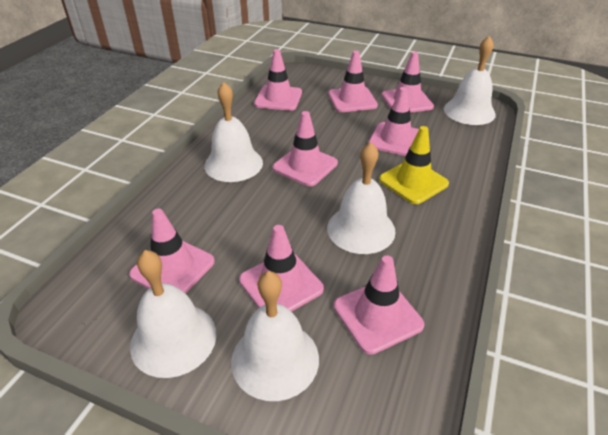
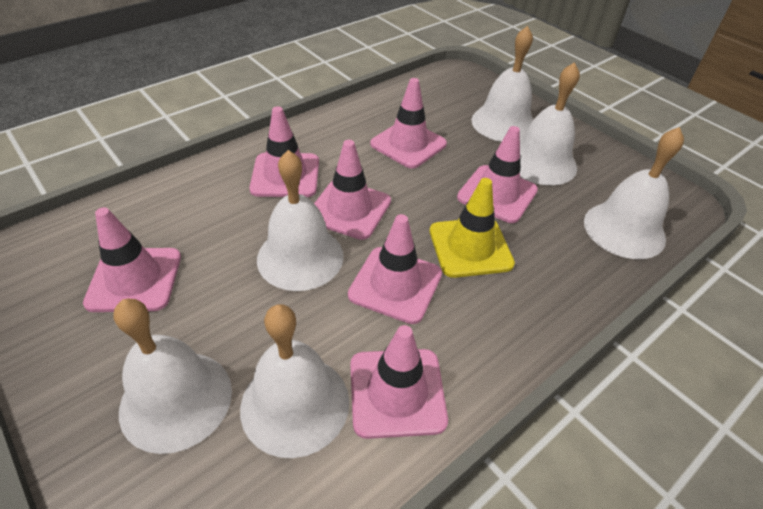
pink traffic cone: 8 -> 7
white bell: 5 -> 6

